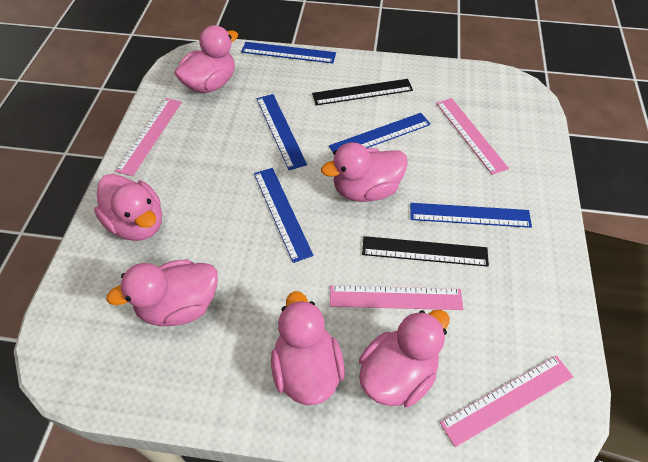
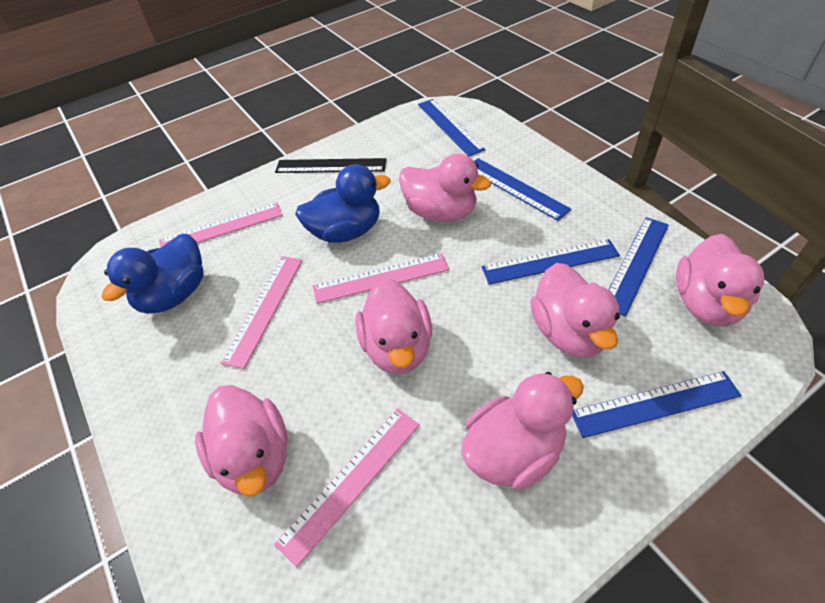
black ruler: 2 -> 1
blue duck: 0 -> 2

